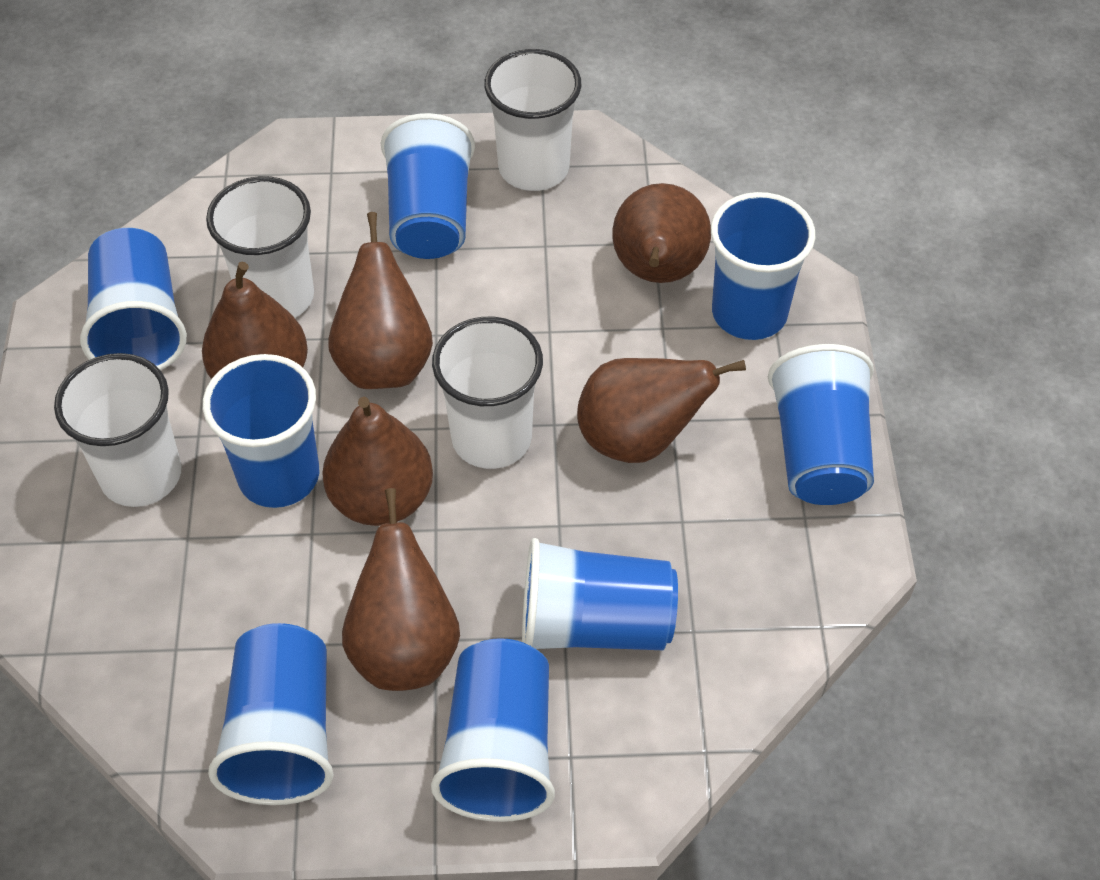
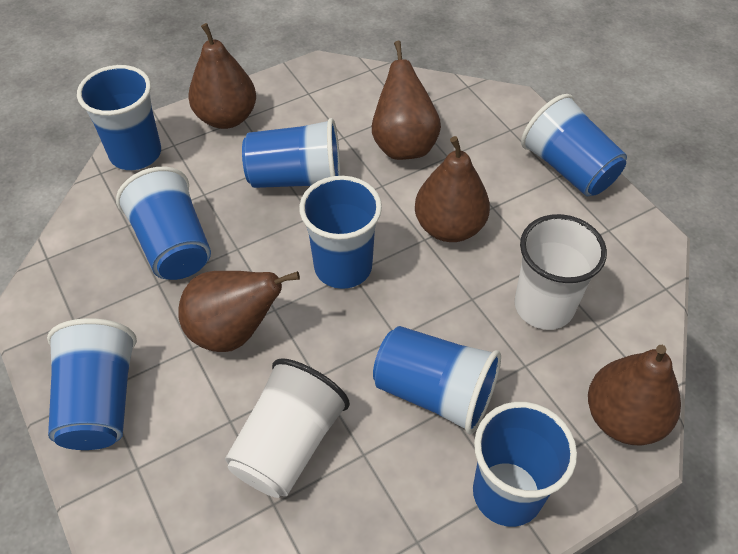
brown pear: 6 -> 5
white cup: 4 -> 2

